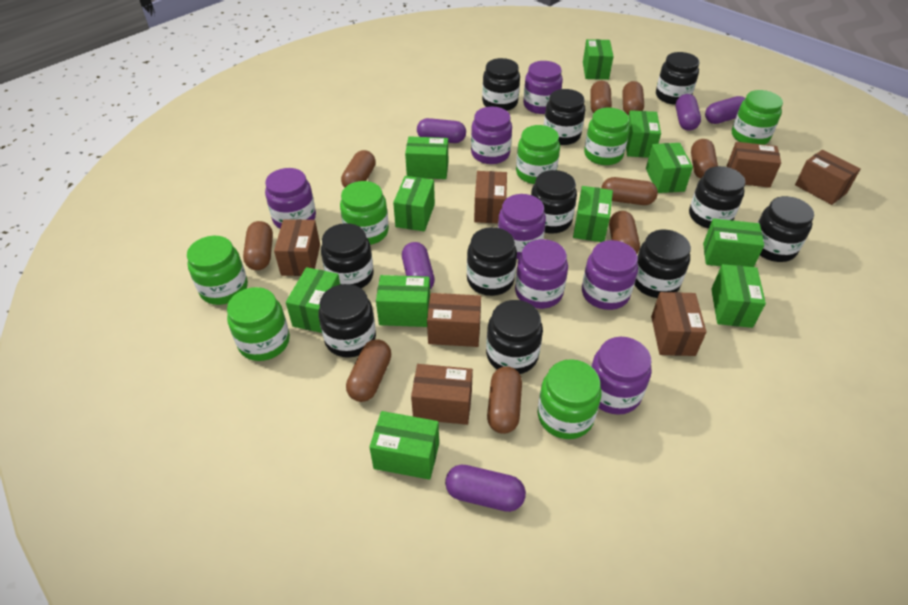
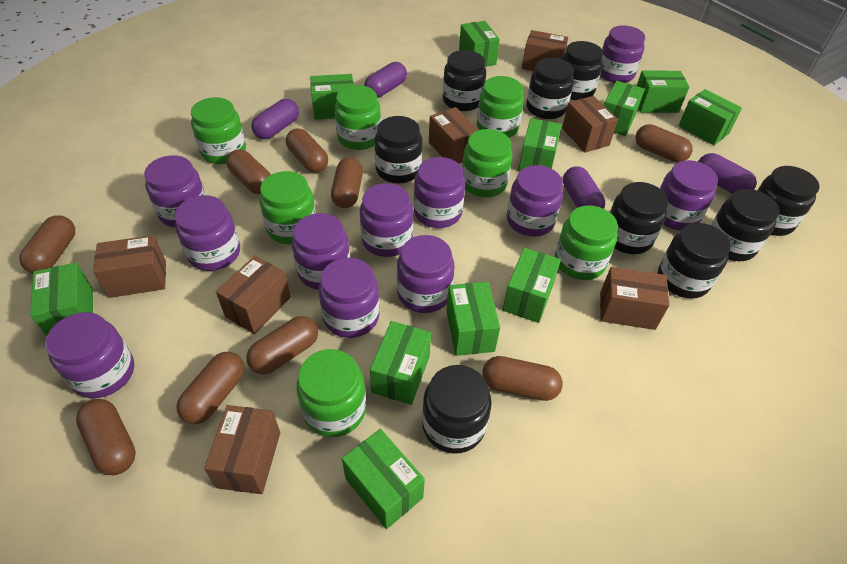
black jar: 11 -> 9
purple capsule: 5 -> 4
purple jar: 7 -> 11

